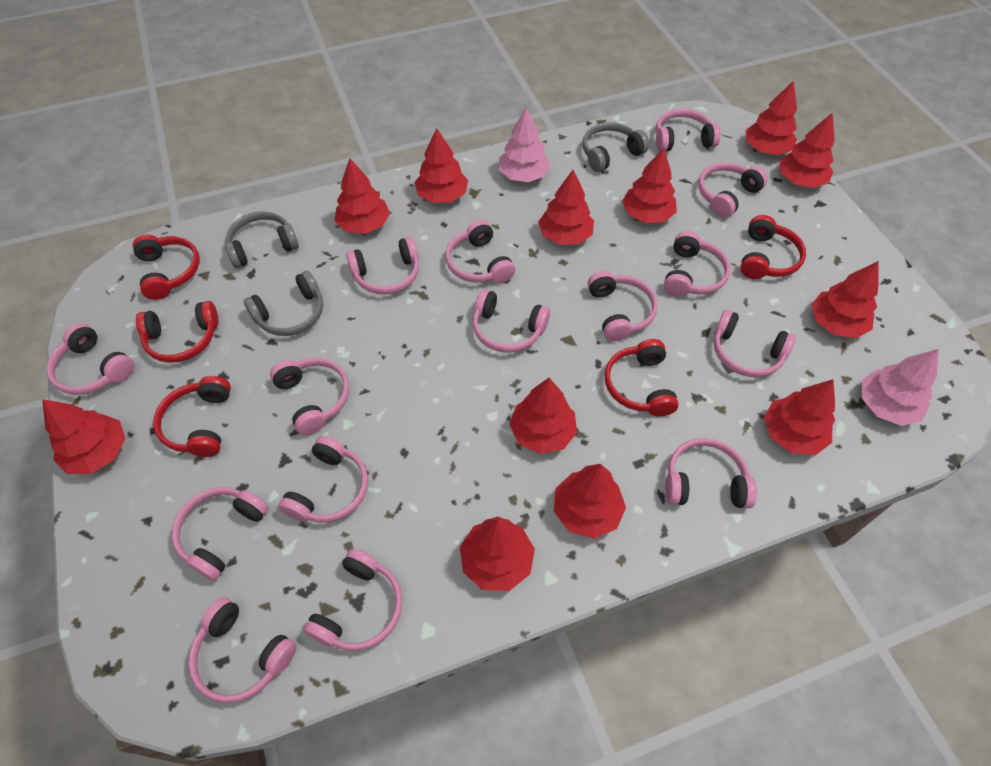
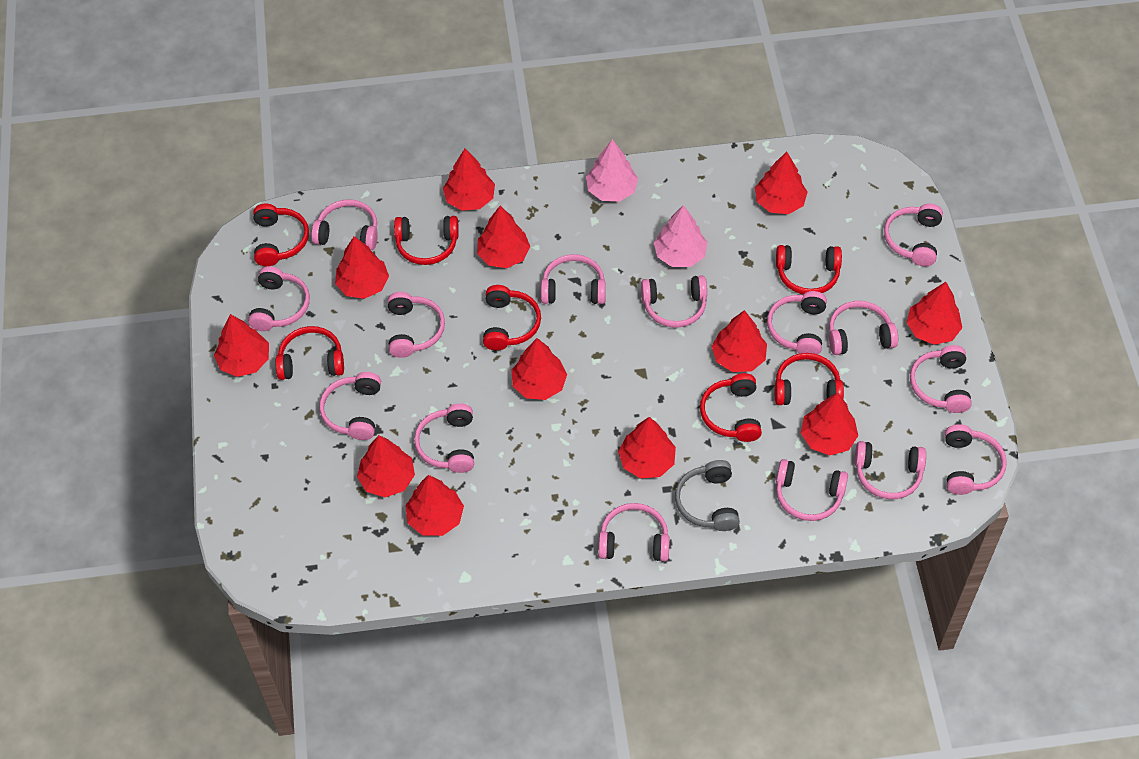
grey headphones: 3 -> 1
red headphones: 5 -> 7

